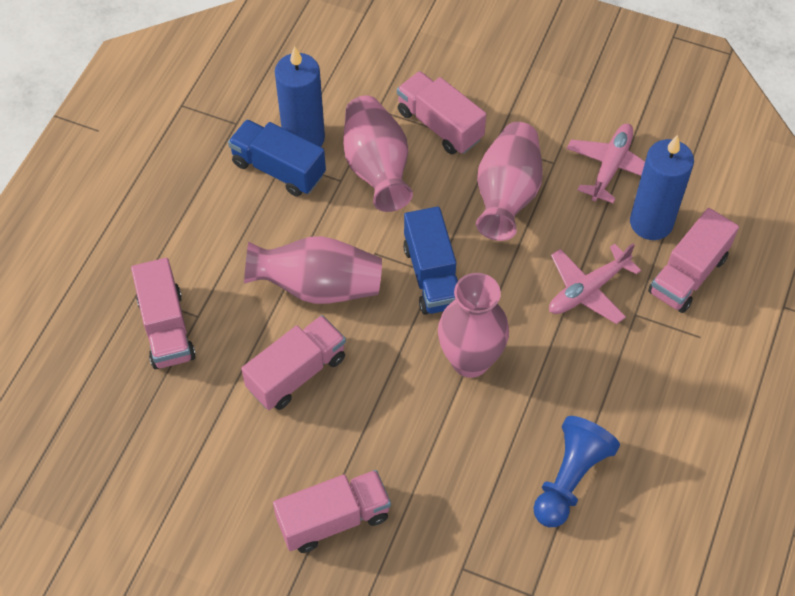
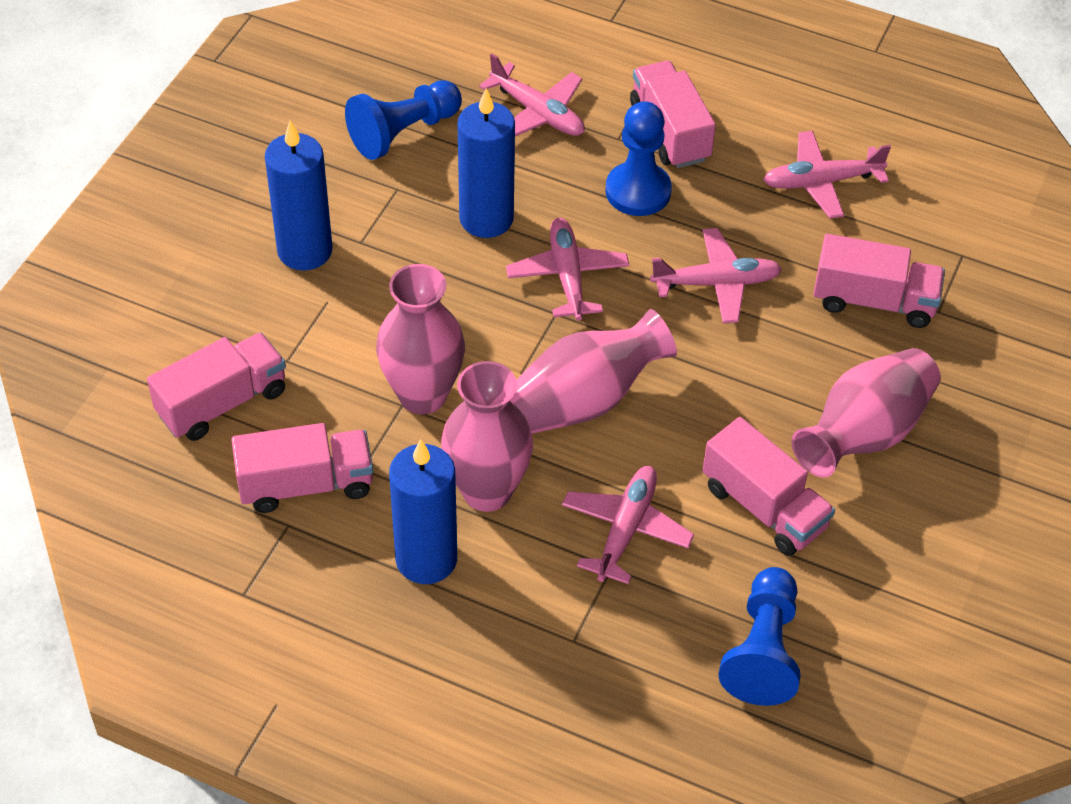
blue candle: 2 -> 3
blue pawn: 1 -> 3
blue truck: 2 -> 0
pink plane: 2 -> 5

